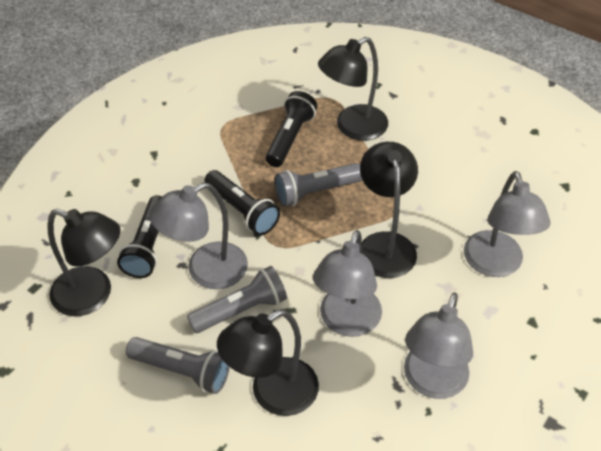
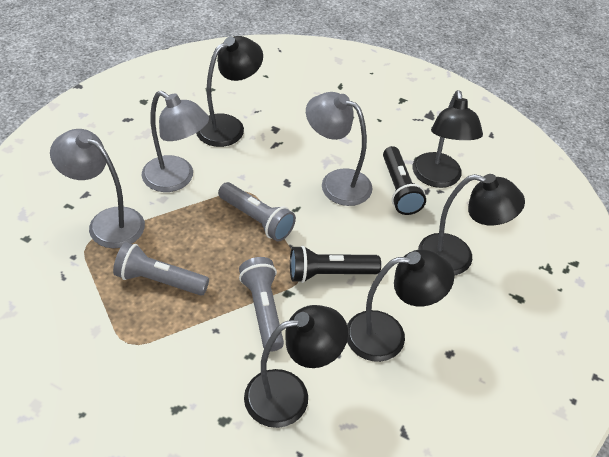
black flashlight: 3 -> 2
black lamp: 4 -> 5
grey lamp: 4 -> 3

